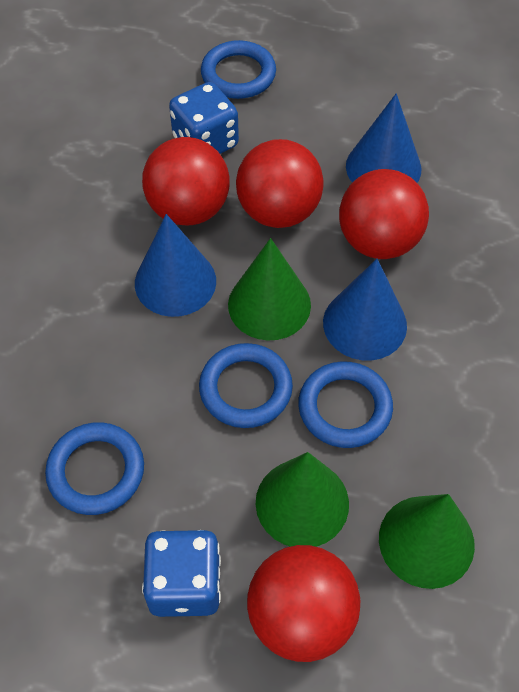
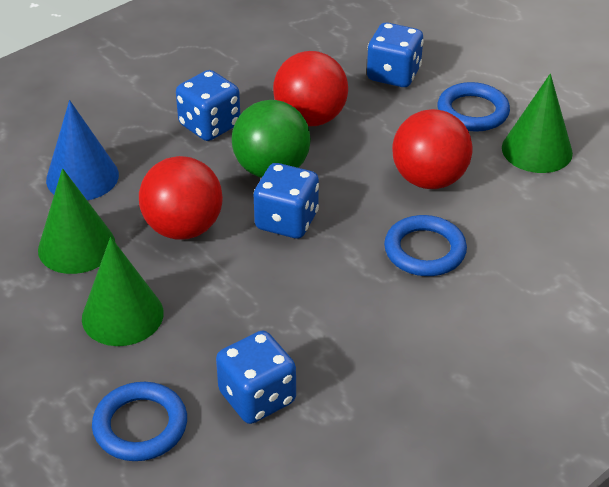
blue cone: 3 -> 1
blue dice: 2 -> 4
blue ring: 4 -> 3
green ball: 0 -> 1
red ball: 4 -> 3

